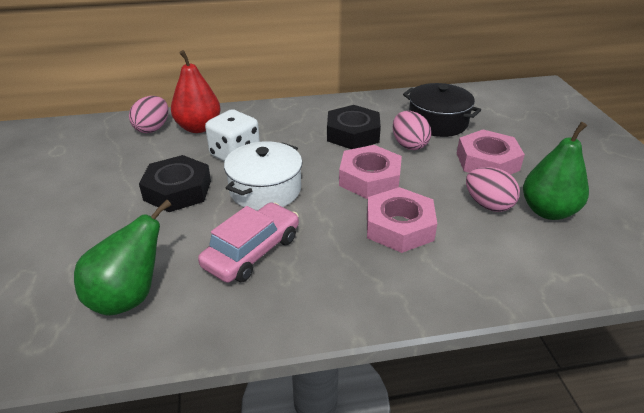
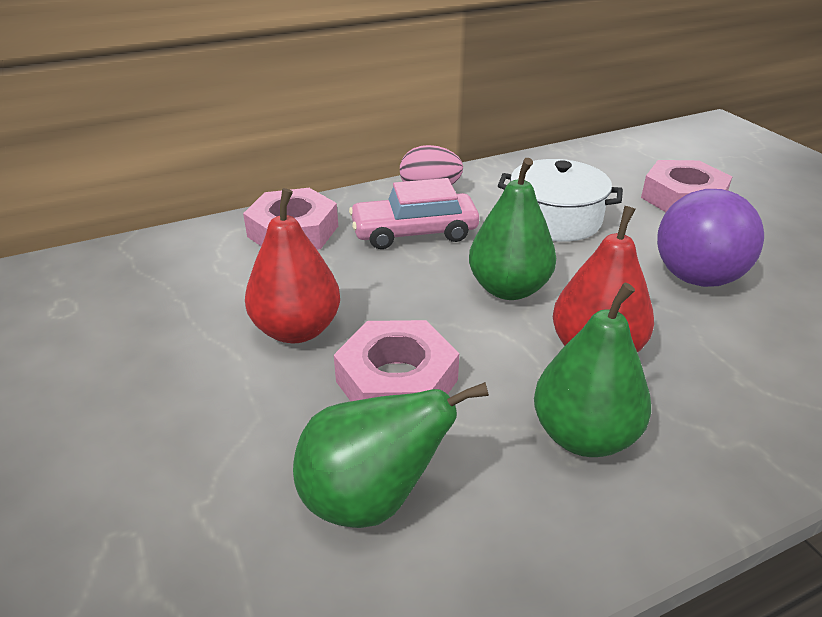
black nut: 2 -> 0
black pot: 1 -> 0
green pear: 2 -> 3
pink egg: 3 -> 1
purple ball: 0 -> 1
red pear: 1 -> 2
white dice: 1 -> 0

